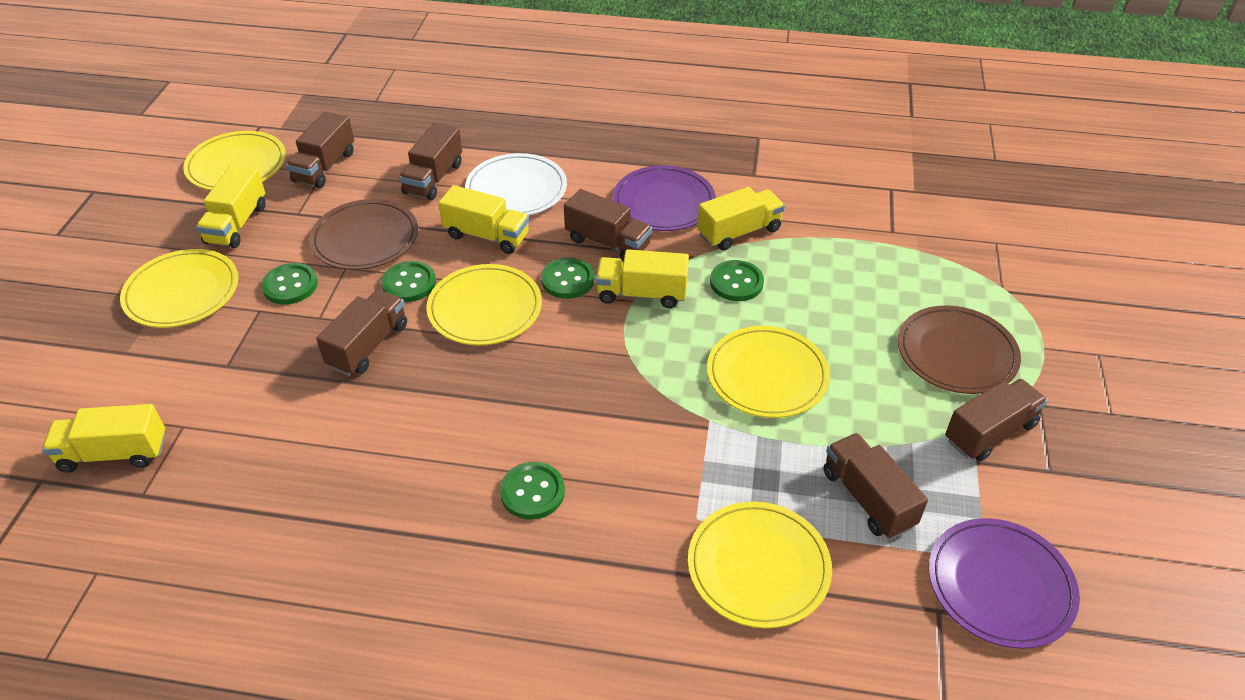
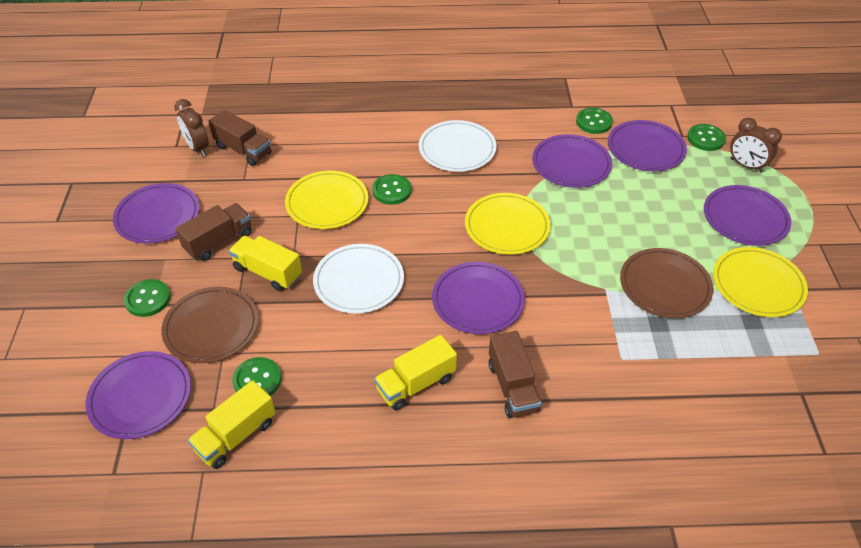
brown clock: 0 -> 2
brown truck: 6 -> 3
purple plate: 2 -> 6
white plate: 1 -> 2
yellow plate: 5 -> 3
yellow truck: 5 -> 3

